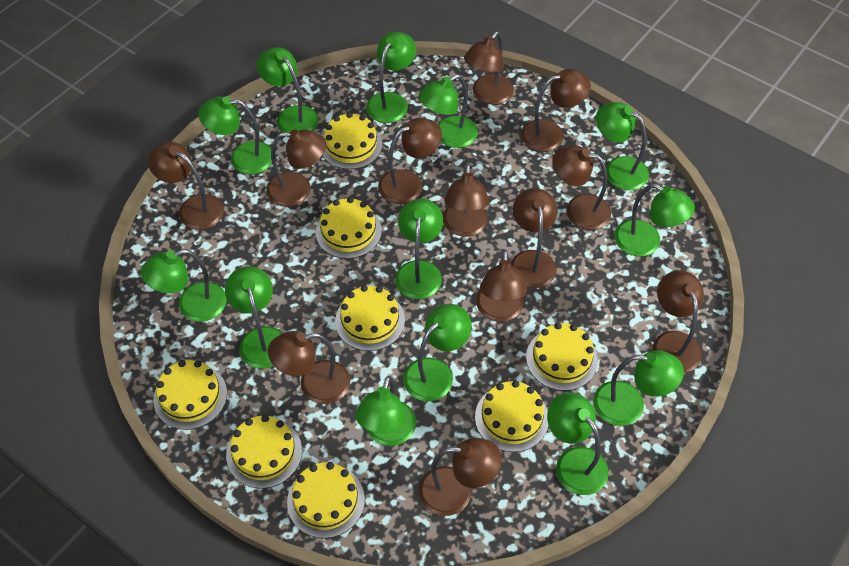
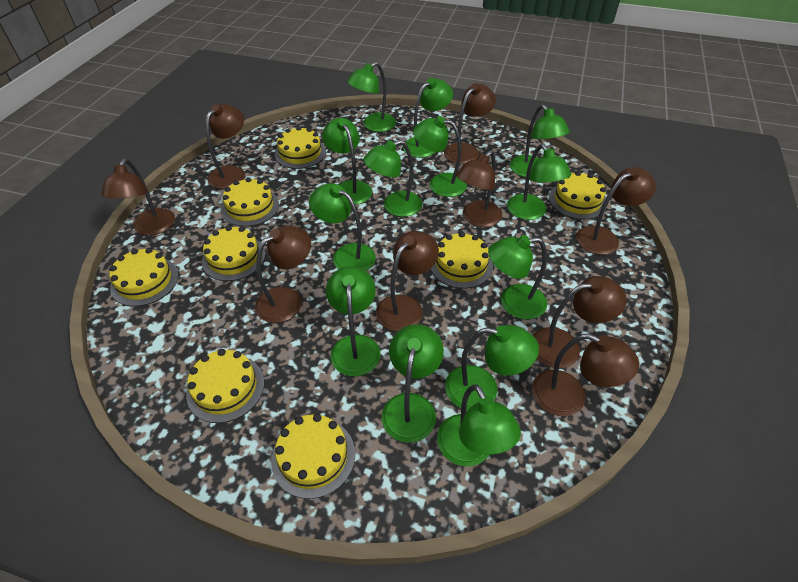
brown lamp: 12 -> 9

